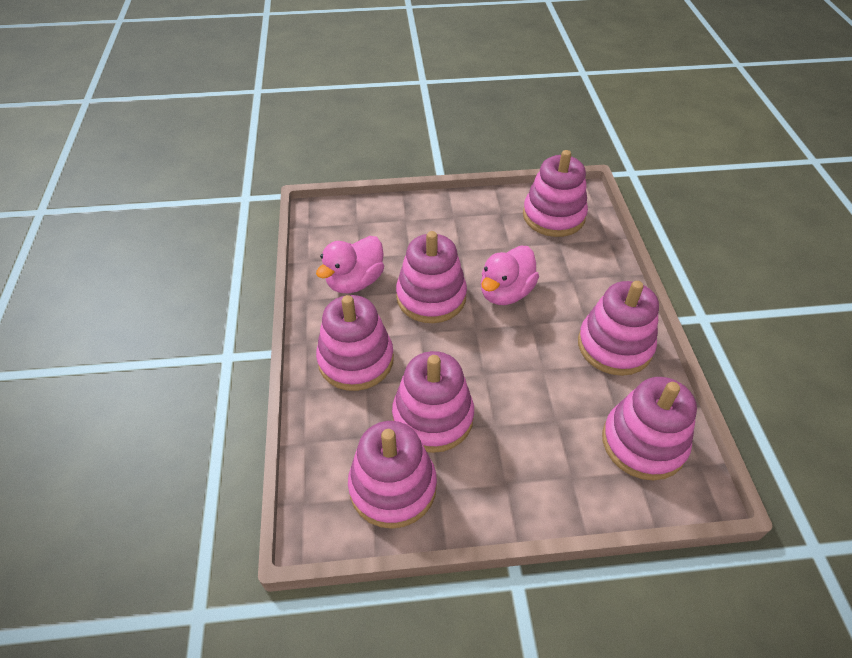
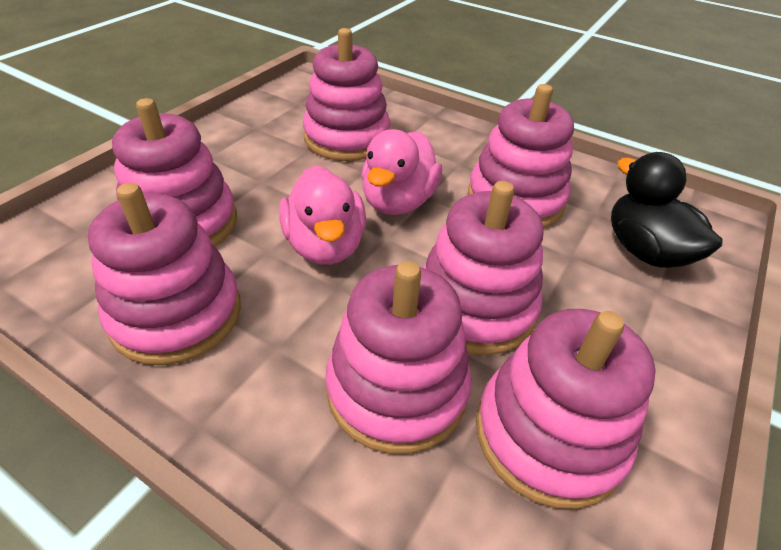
black duck: 0 -> 1

